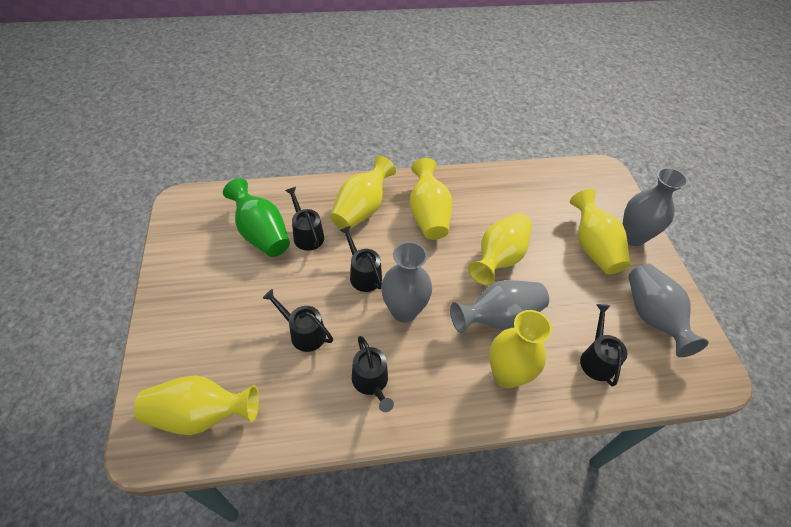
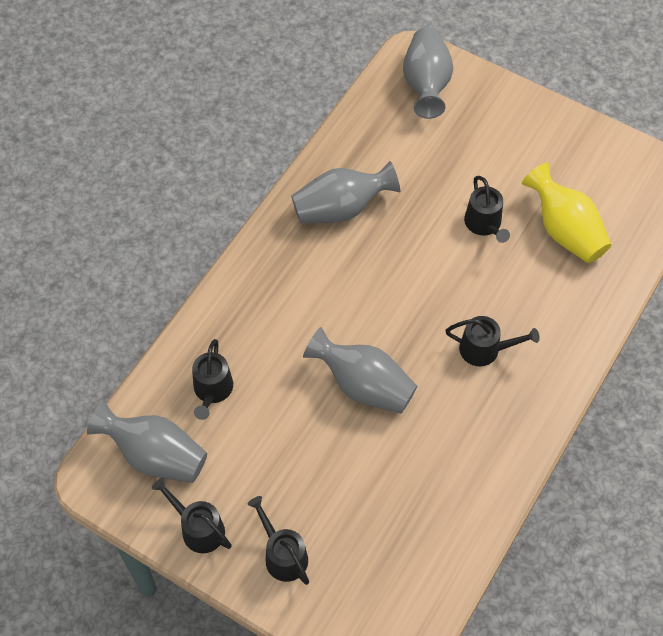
green vase: 1 -> 0
yellow vase: 6 -> 1

